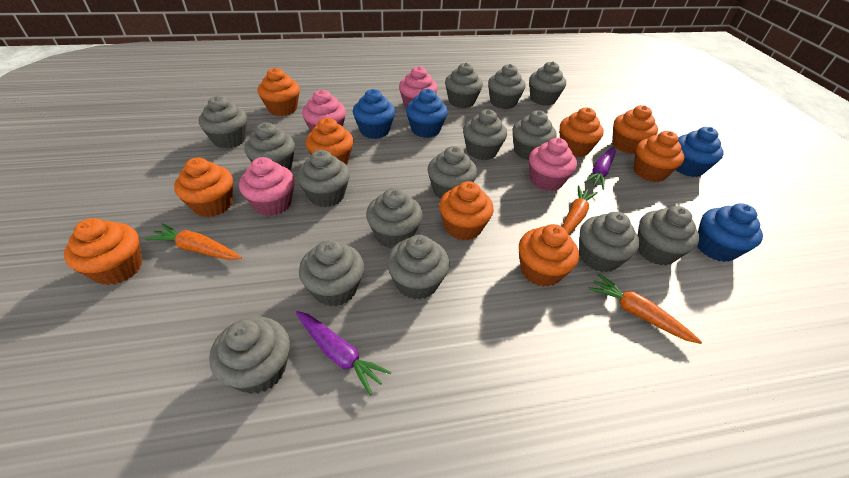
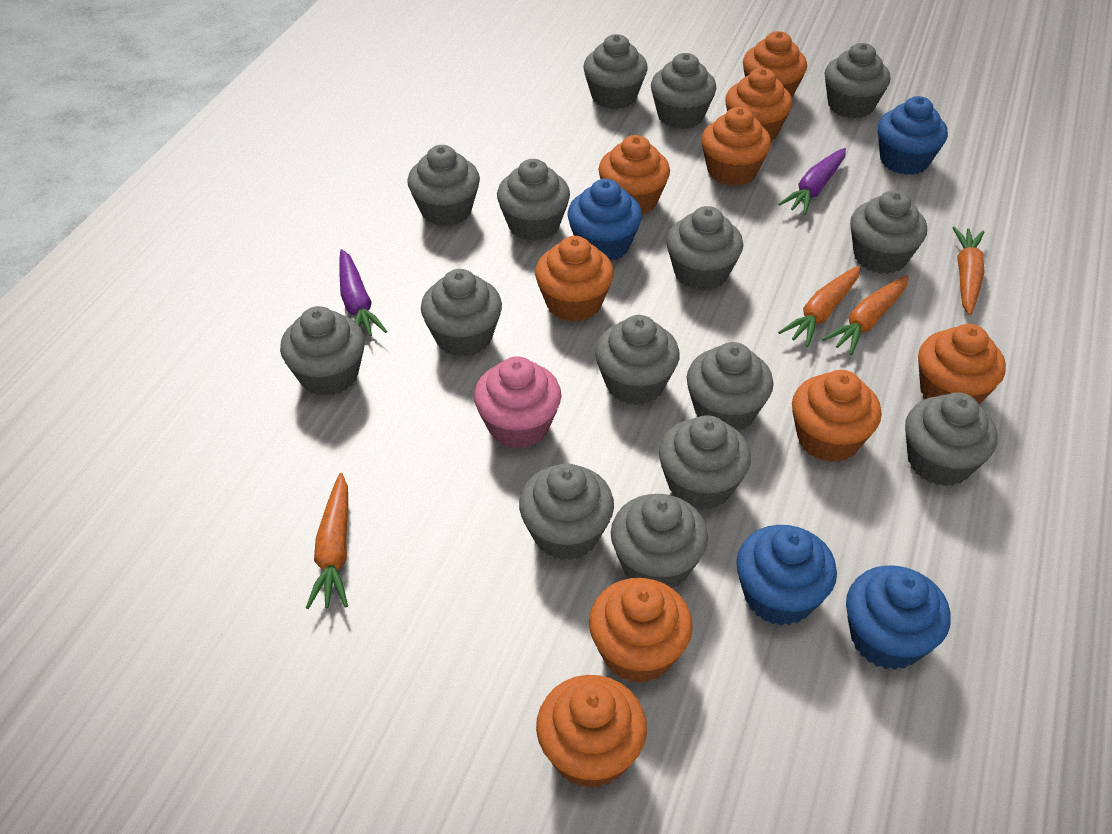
orange carrot: 3 -> 4
pink cupcake: 4 -> 1

